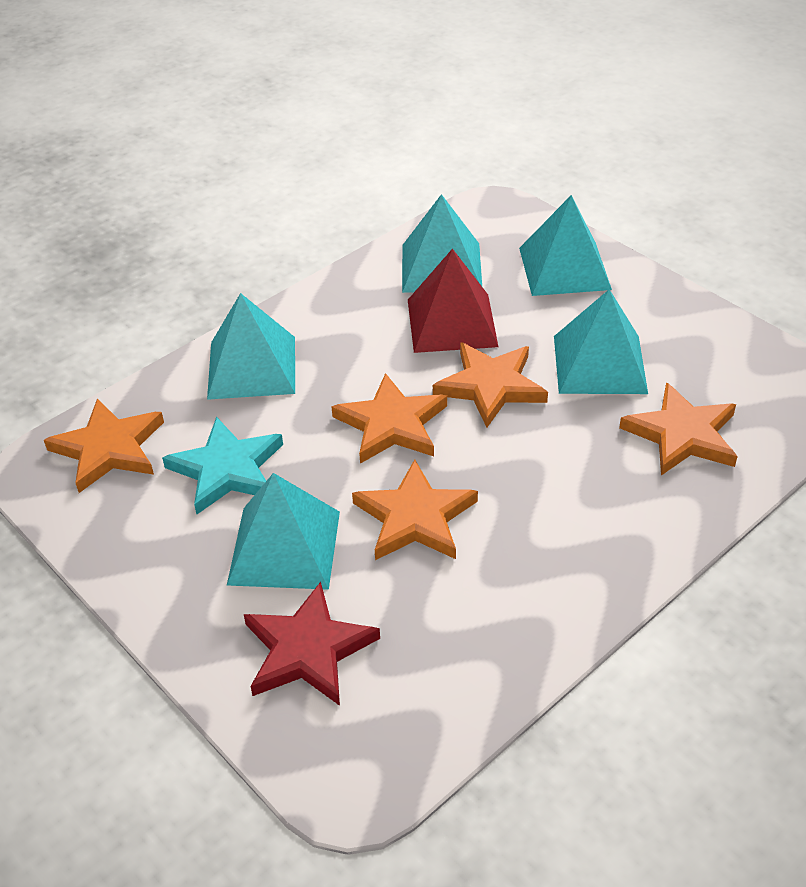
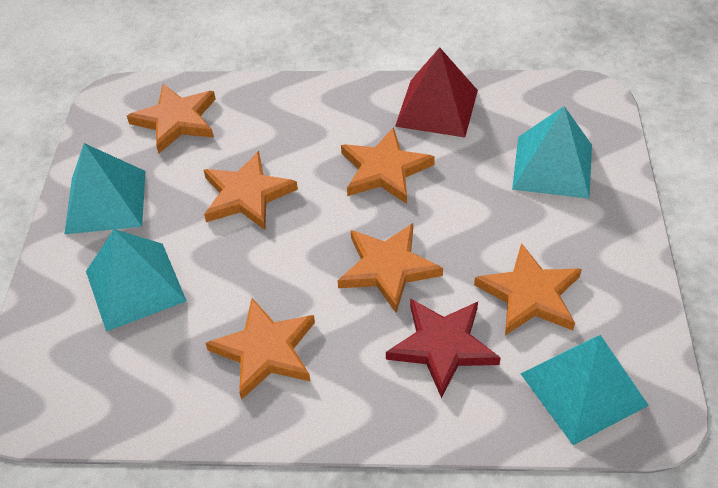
orange star: 5 -> 6
turquoise pyramid: 5 -> 4
turquoise star: 1 -> 0

